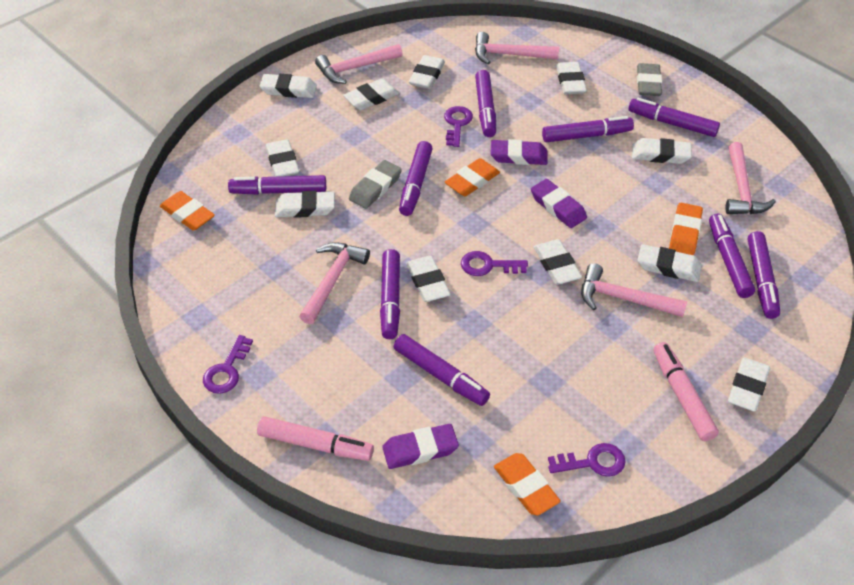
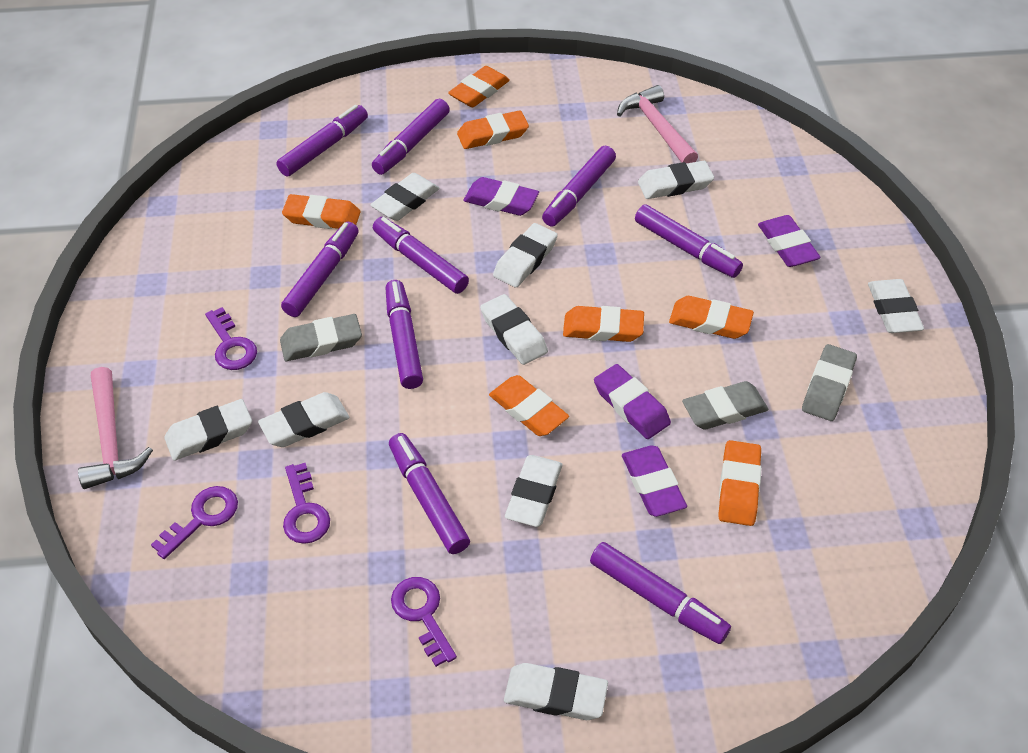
grey eraser: 2 -> 3
orange eraser: 4 -> 7
pink hammer: 5 -> 2
pink marker: 2 -> 0
purple eraser: 3 -> 4
white eraser: 11 -> 9

